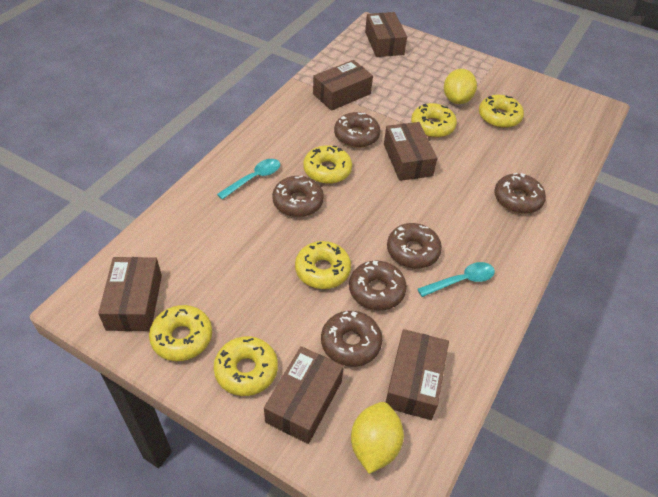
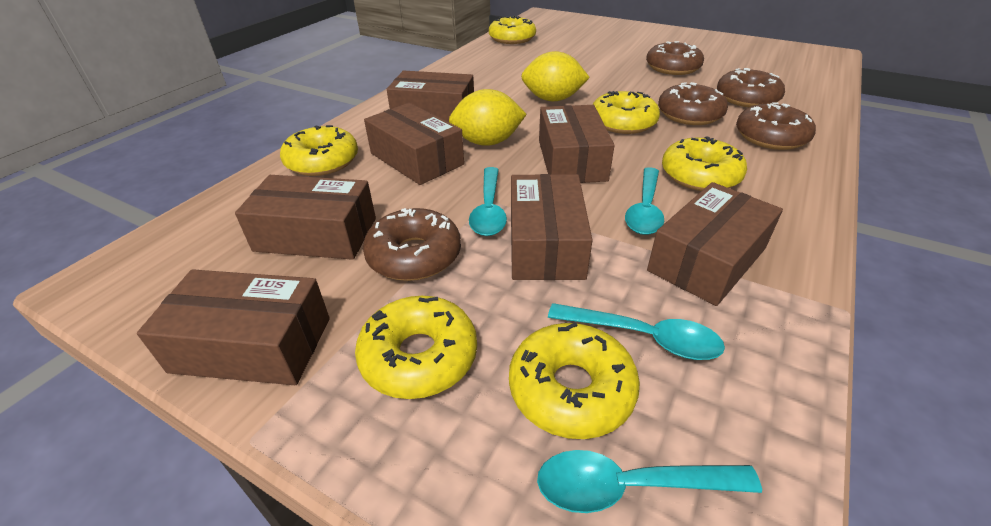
brown box: 6 -> 7
brown donut: 6 -> 5
turquoise spoon: 2 -> 4

